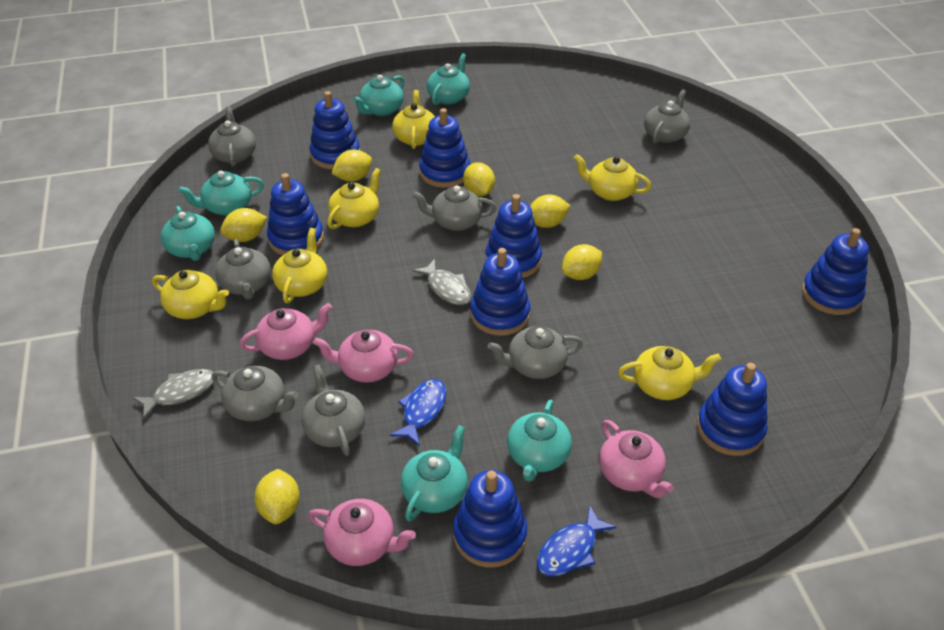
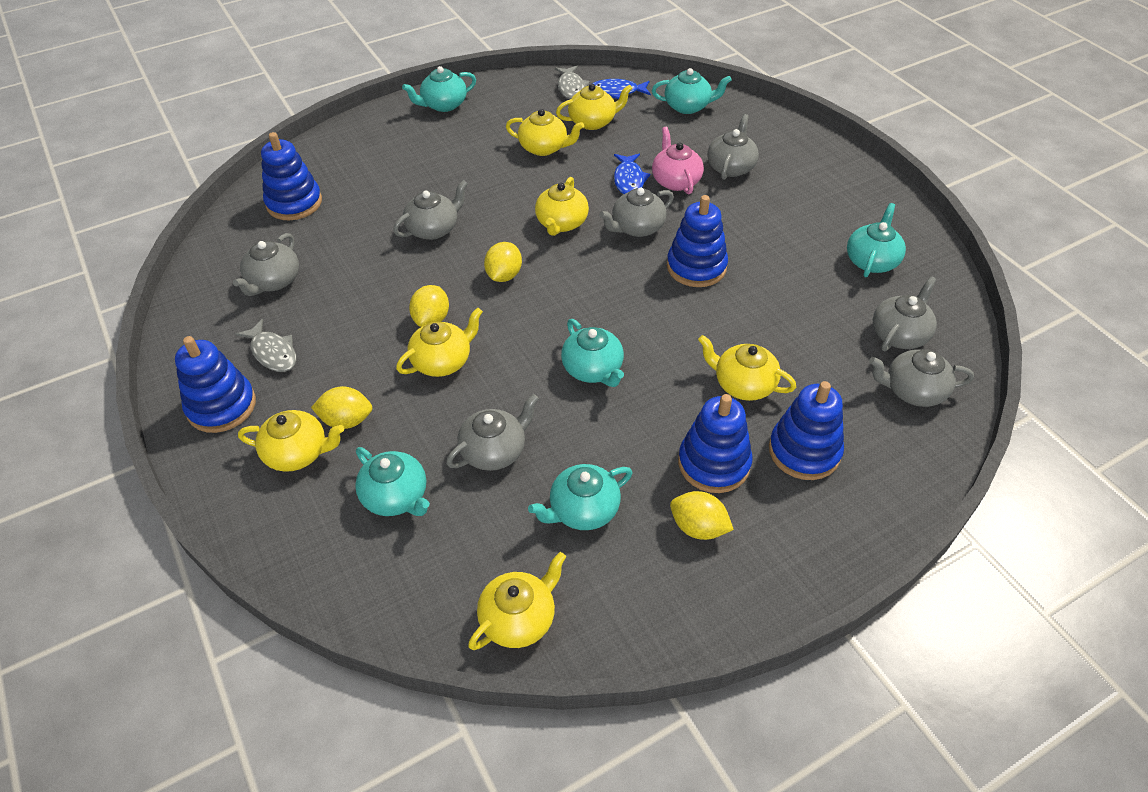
blue stacking toy: 8 -> 5
pink teapot: 4 -> 1
yellow lemon: 6 -> 4
yellow teapot: 6 -> 7

